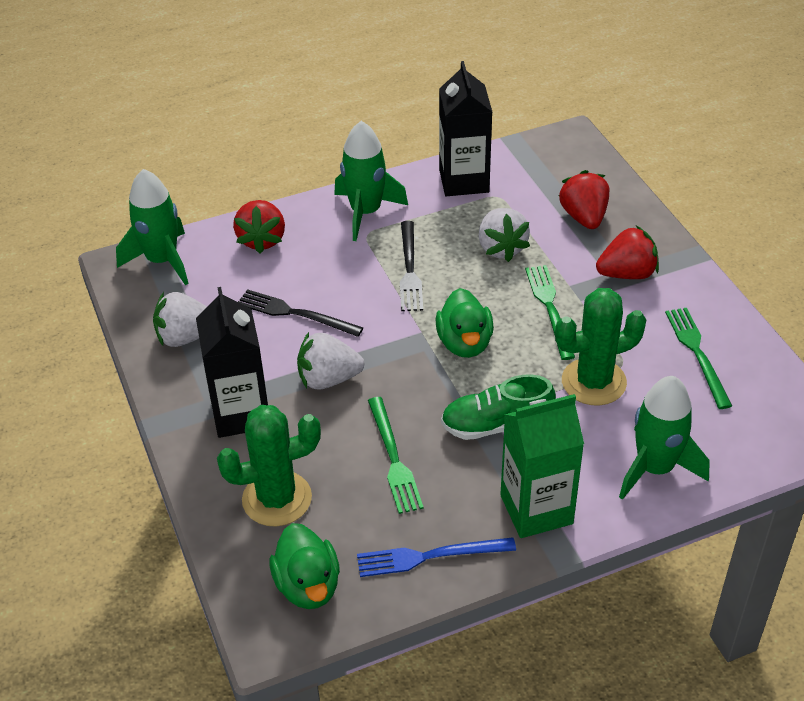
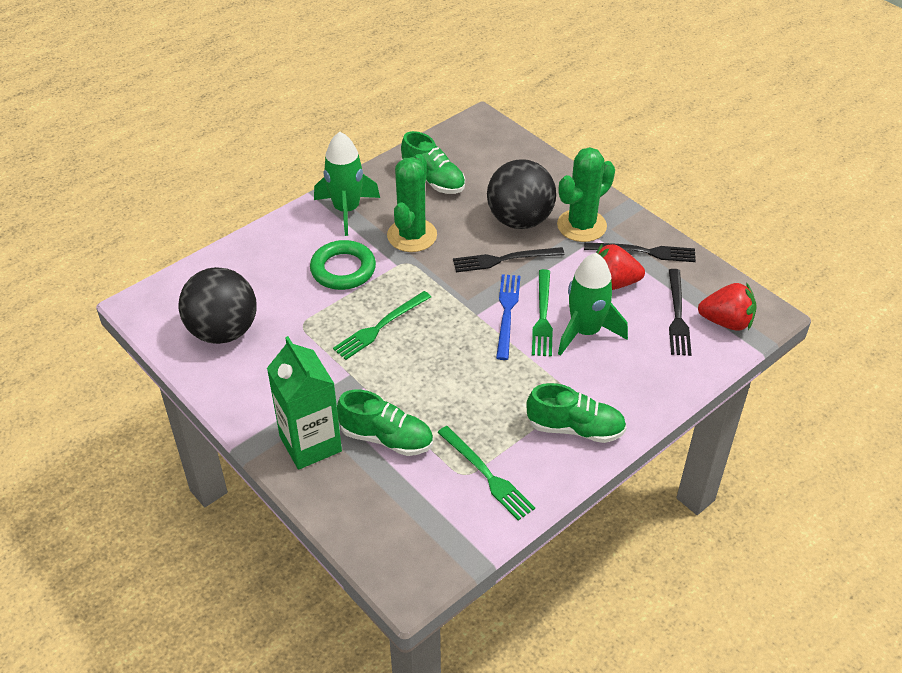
black ball: 0 -> 2
black carton: 2 -> 0
black fork: 2 -> 3
green duck: 2 -> 0
green ring: 0 -> 1
green rocket: 3 -> 2
green shoe: 1 -> 3
red strawberry: 3 -> 2
white strawberry: 3 -> 0

